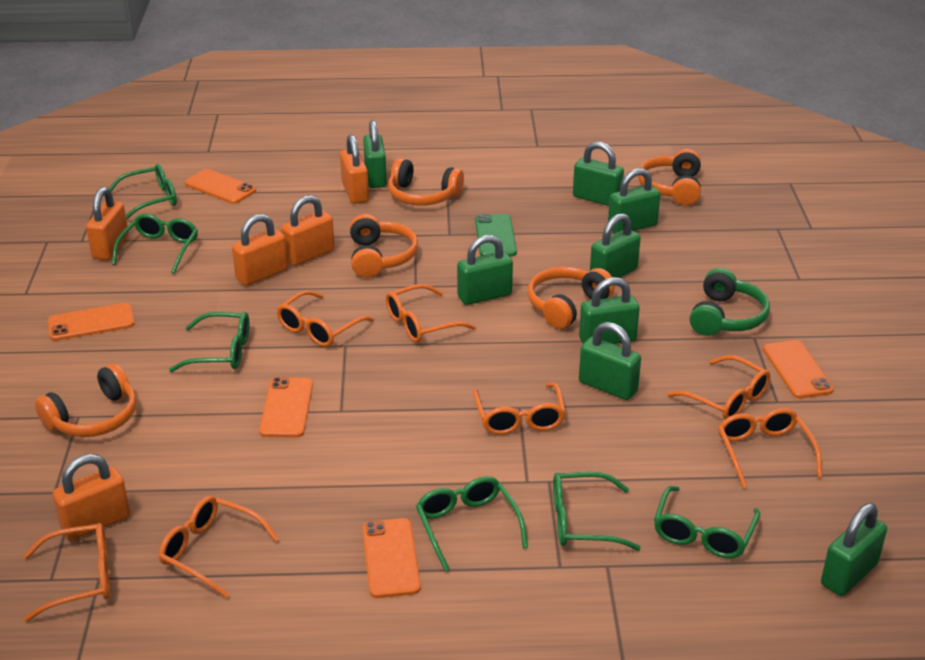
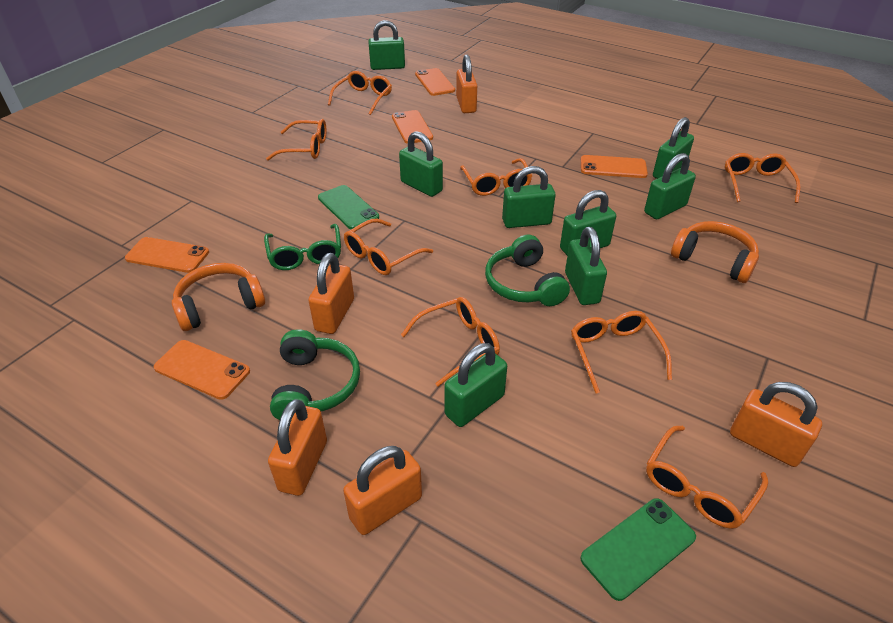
green glasses: 6 -> 1
green headphones: 1 -> 2
green phone: 1 -> 2
orange glasses: 7 -> 8
orange headphones: 5 -> 2

